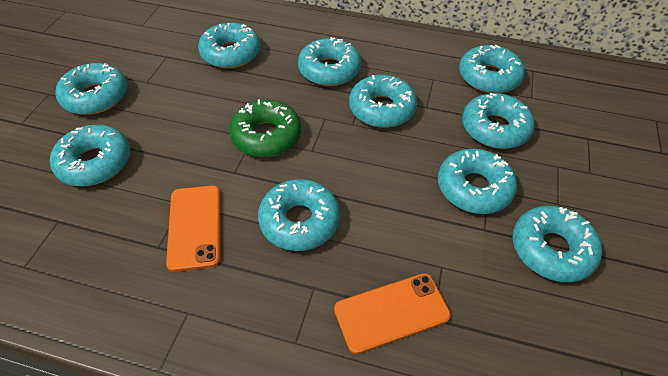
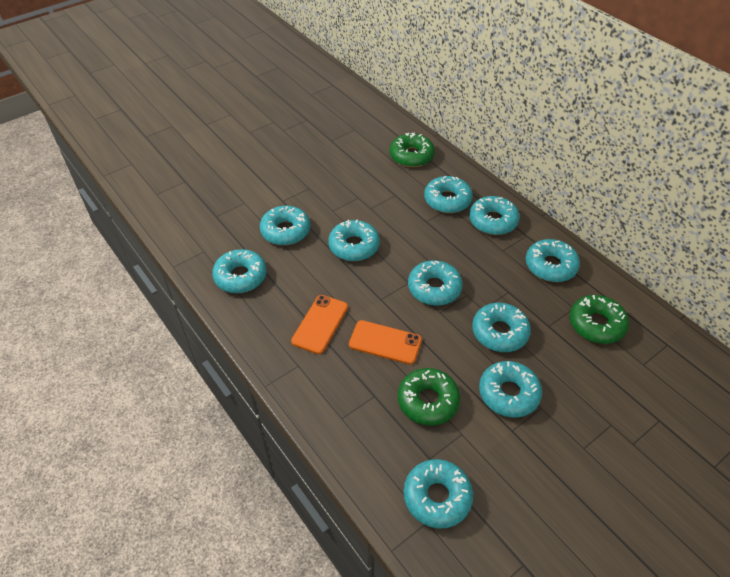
green donut: 1 -> 3

